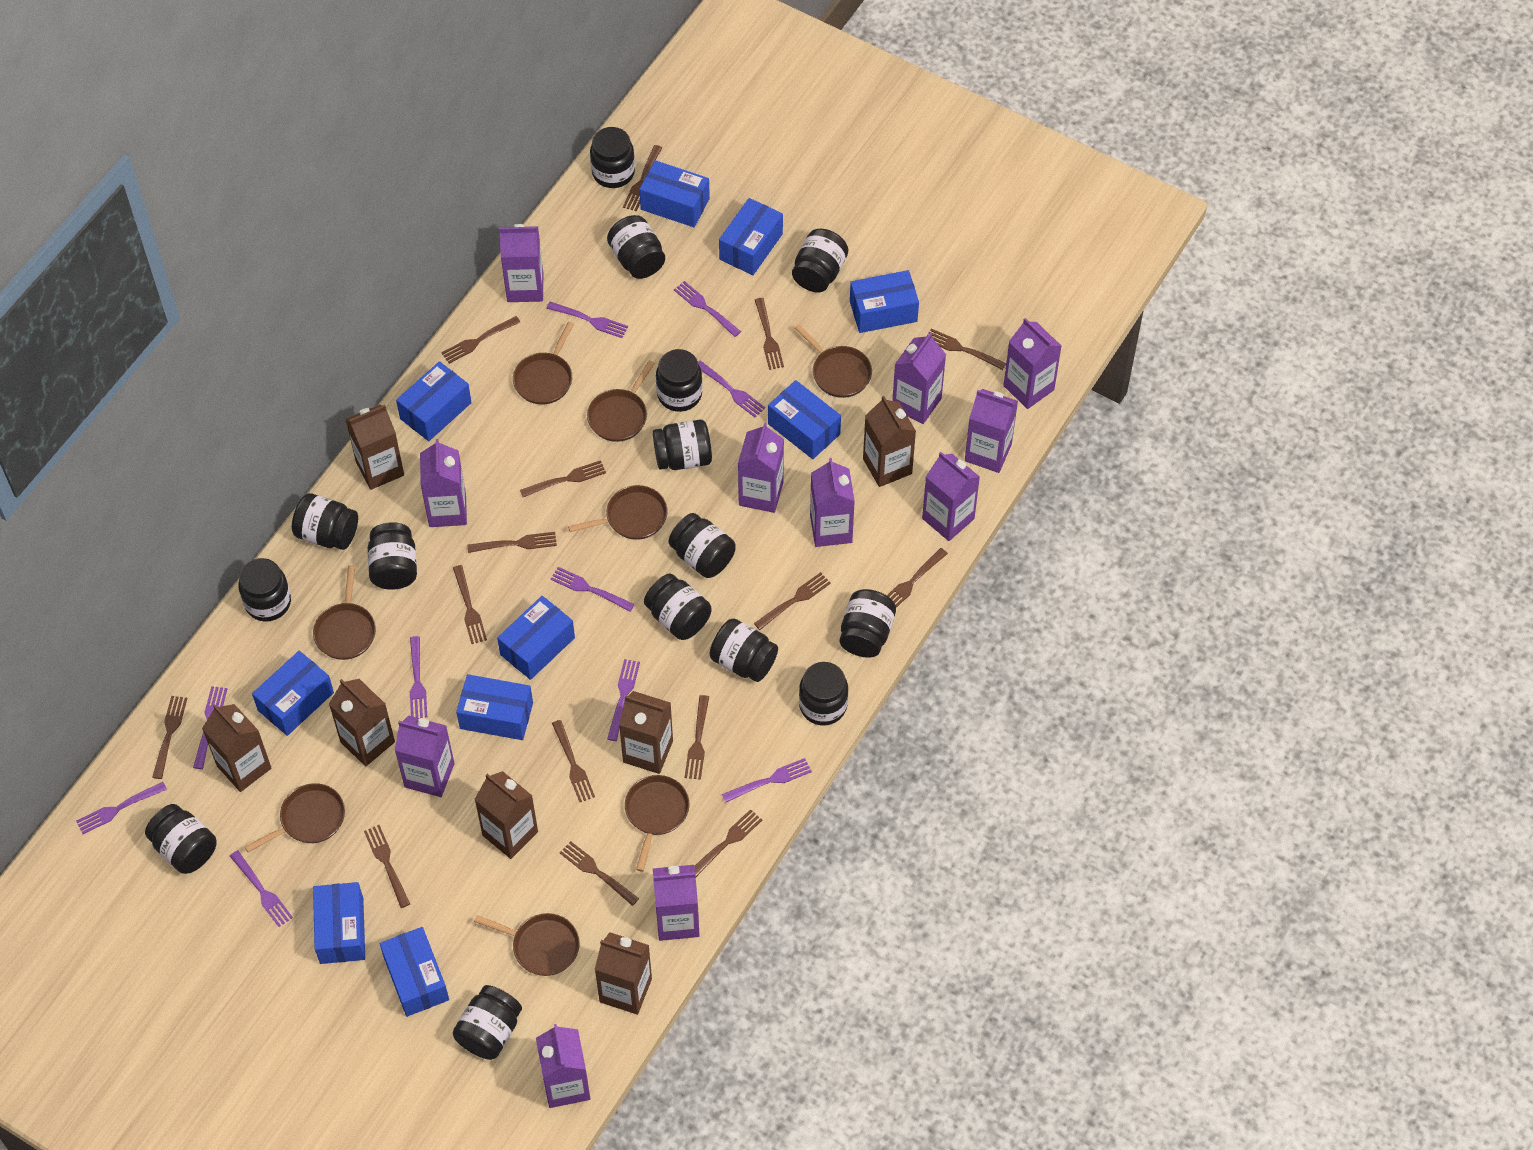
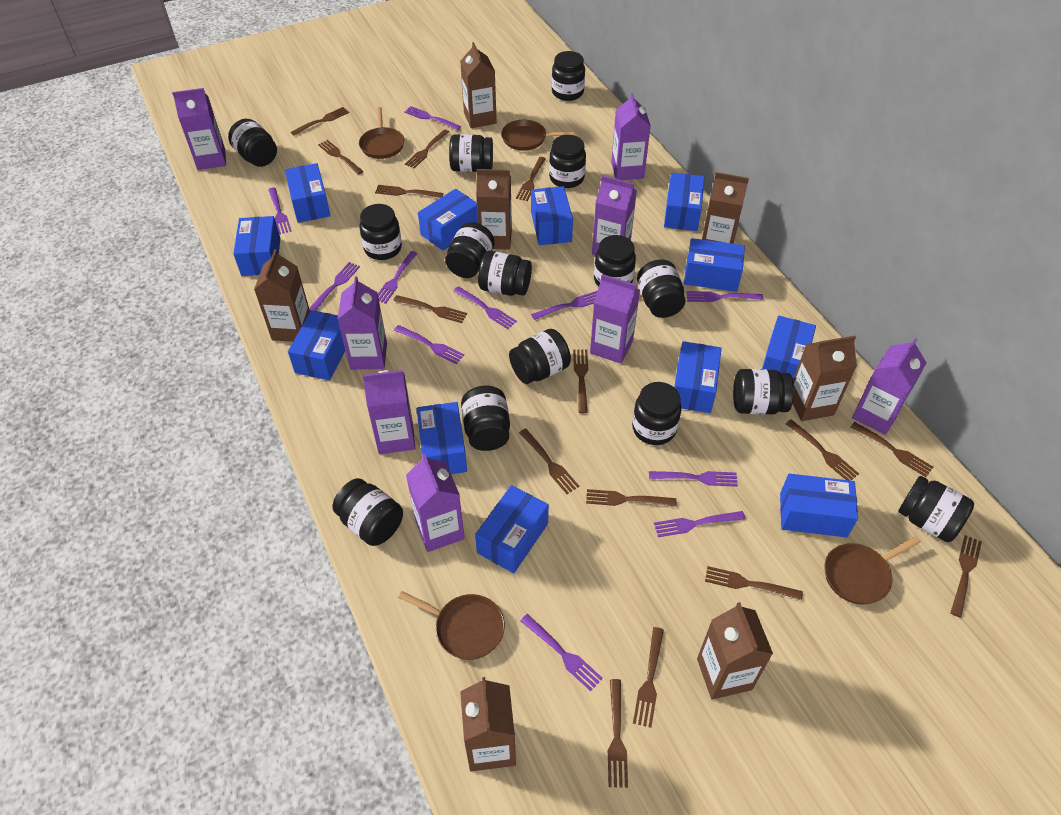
blue box: 10 -> 12
brown pan: 8 -> 4
purple carton: 11 -> 8
purple fork: 10 -> 11

